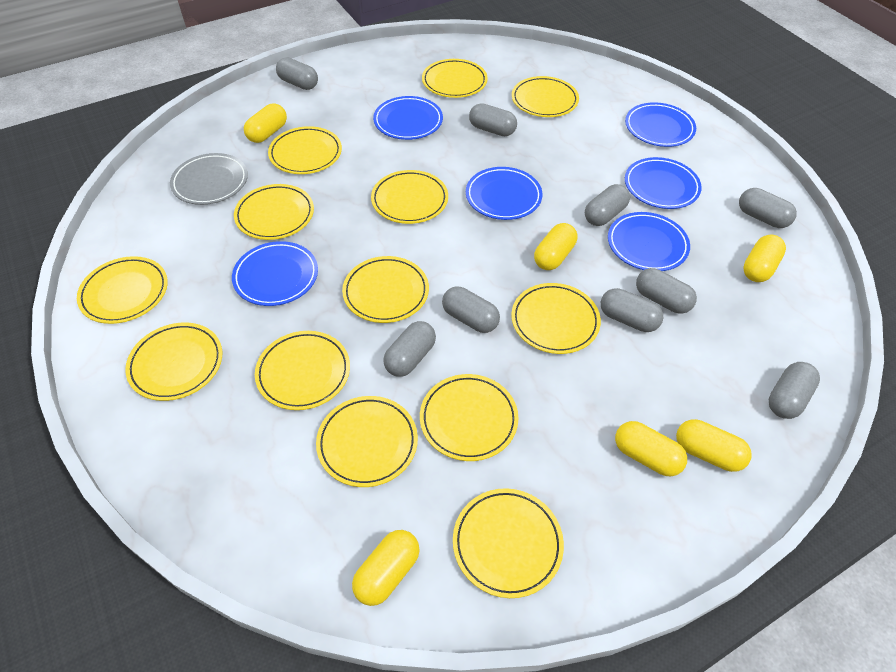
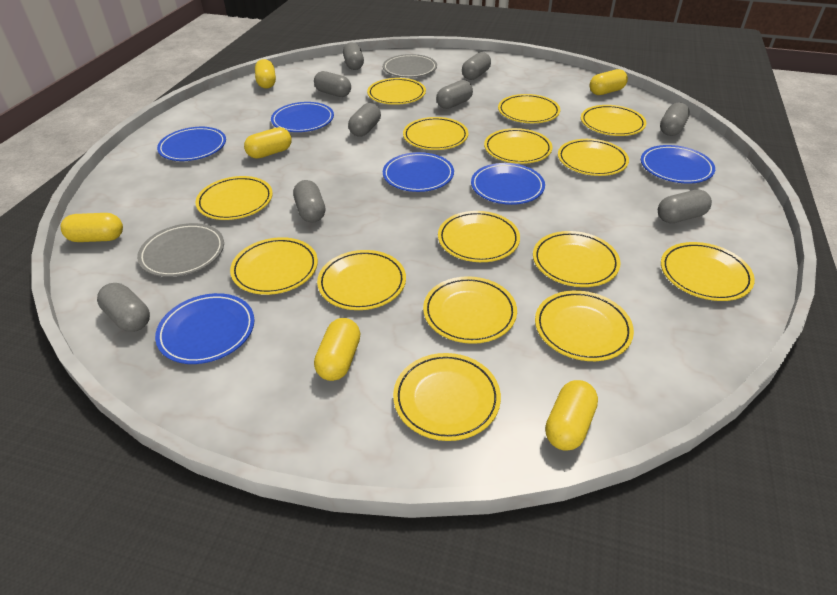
grey plate: 1 -> 2
yellow plate: 13 -> 15

